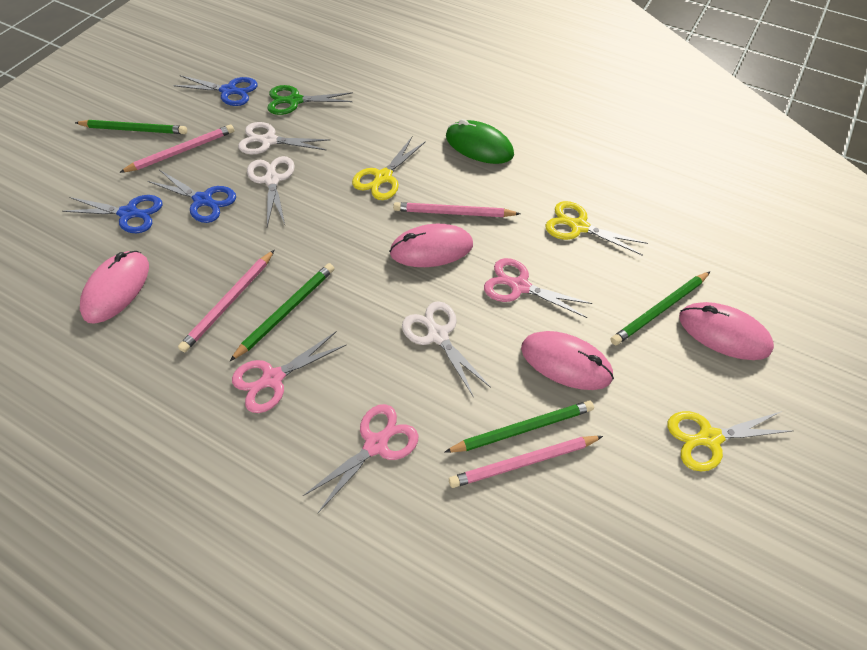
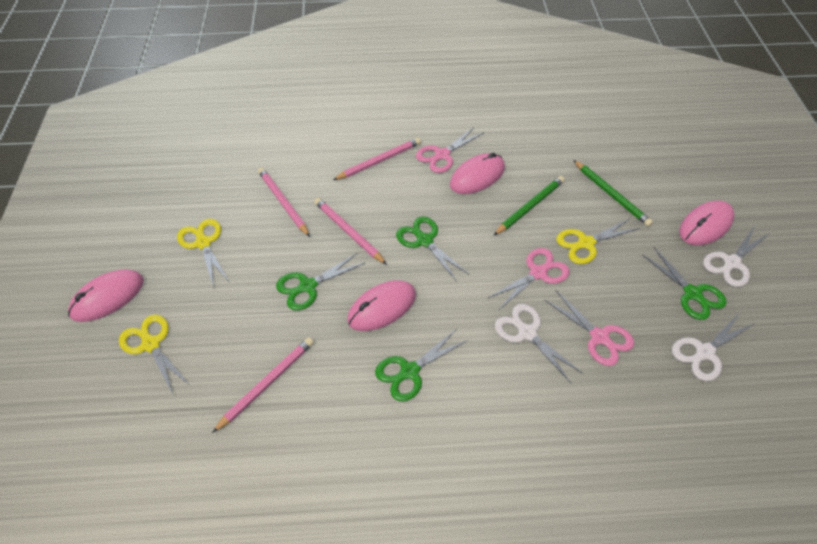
blue scissors: 3 -> 0
green mouse: 1 -> 0
green pencil: 4 -> 2
green scissors: 1 -> 4

